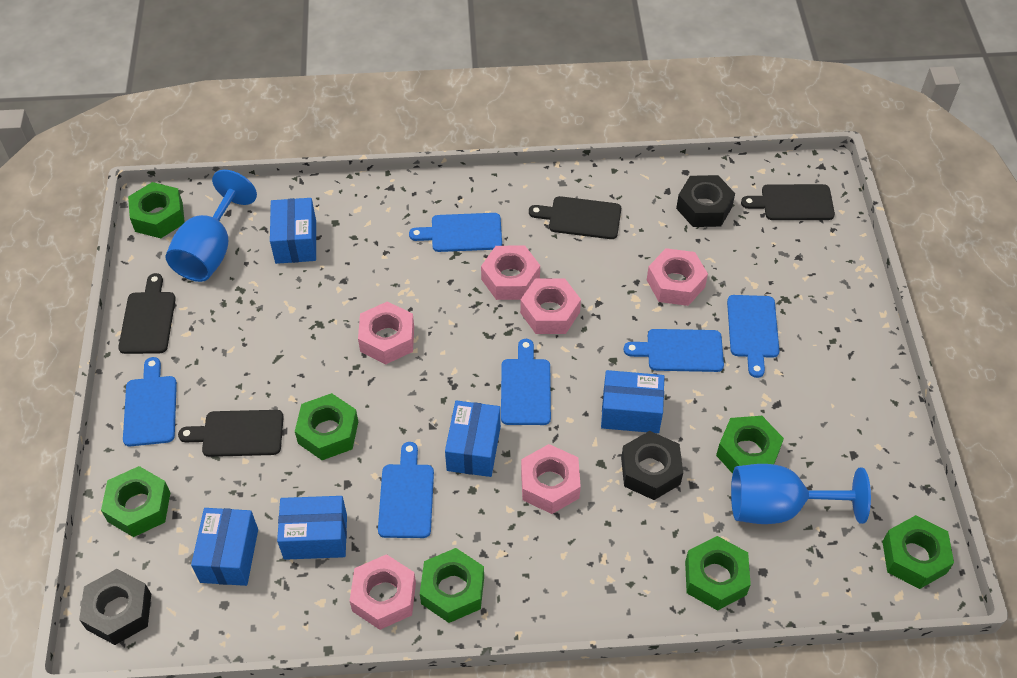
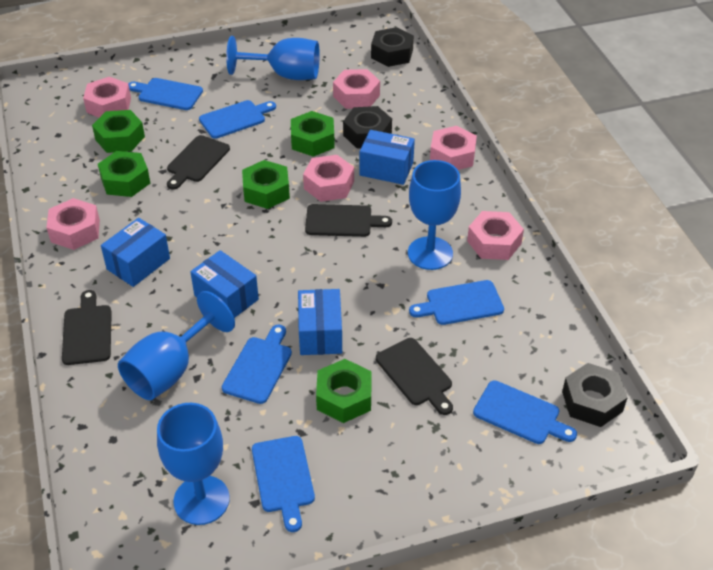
blue box: 5 -> 4
blue goblet: 2 -> 4
green nut: 7 -> 5

